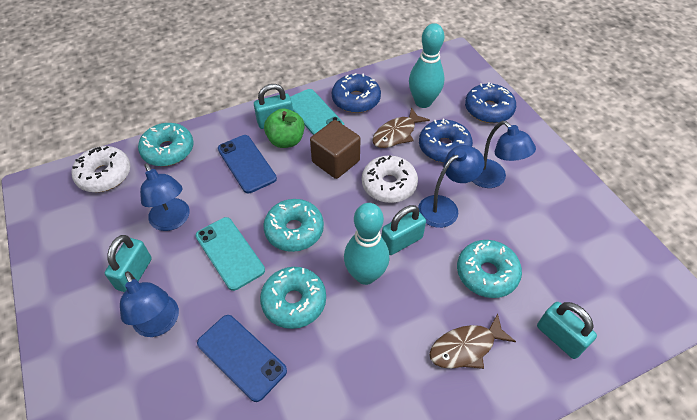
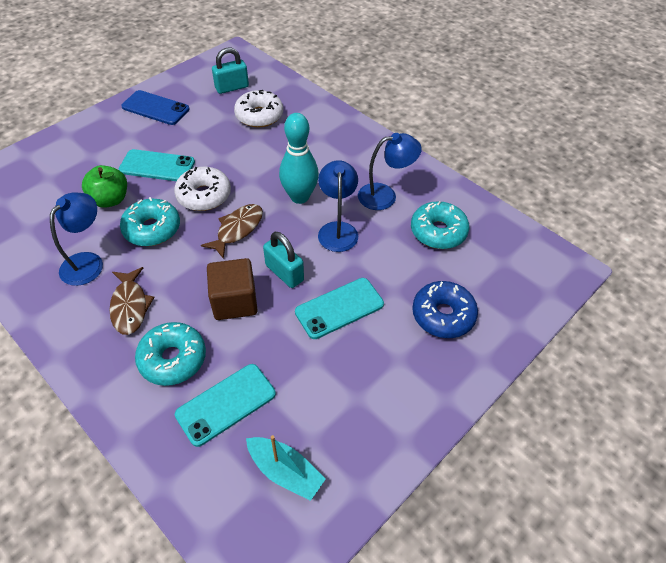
blue donut: 3 -> 1
blue lamp: 4 -> 3
blue phone: 2 -> 1
turquoise boat: 0 -> 1
turquoise bowling pin: 2 -> 1
turquoise donut: 4 -> 3
turquoise padlock: 4 -> 2
turquoise phone: 2 -> 3

